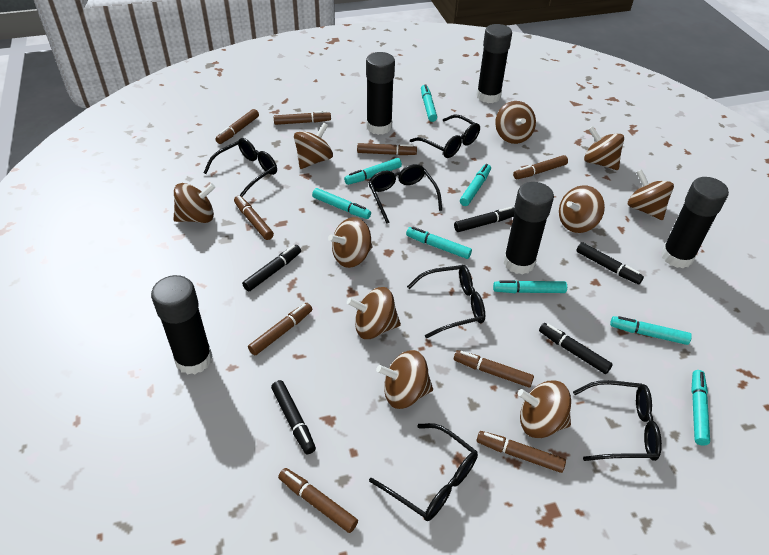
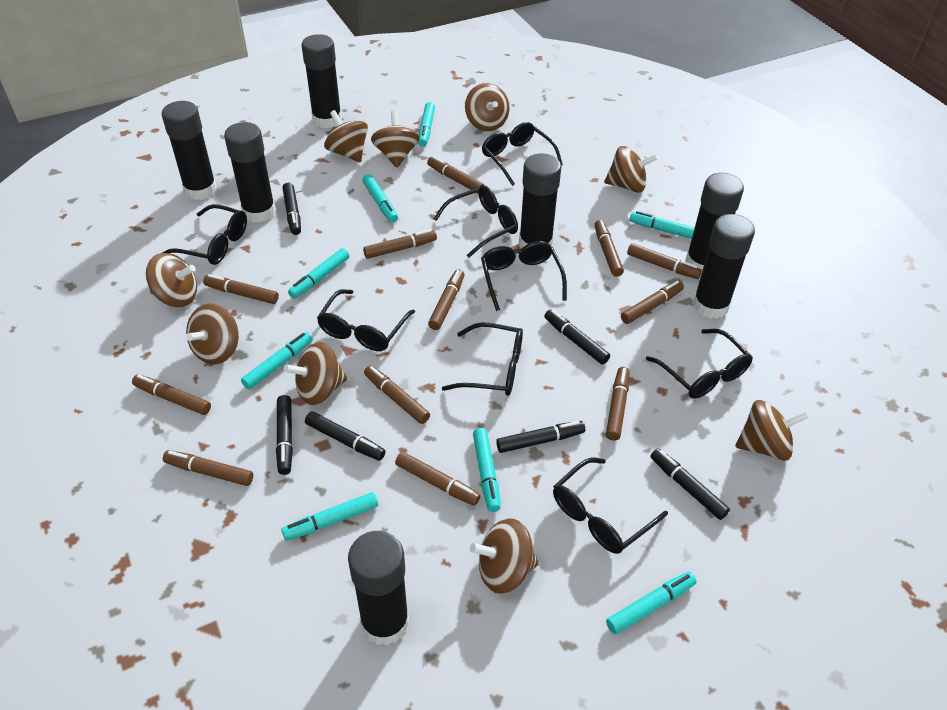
black glasses: 6 -> 8
black glue stick: 5 -> 7
black marker: 5 -> 6
brown marker: 9 -> 12
brown spinning top: 10 -> 9

